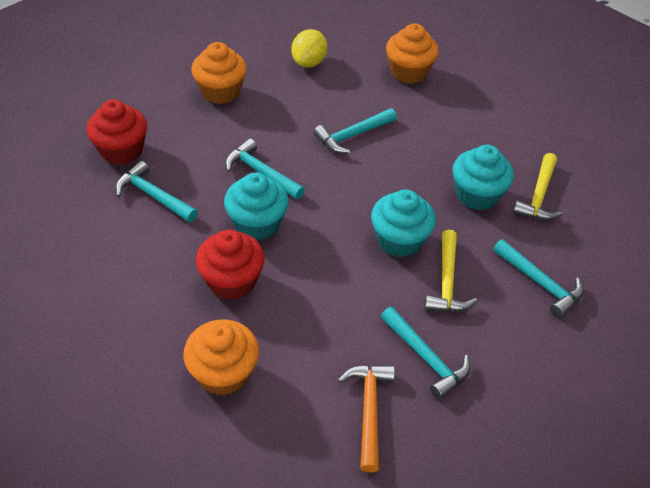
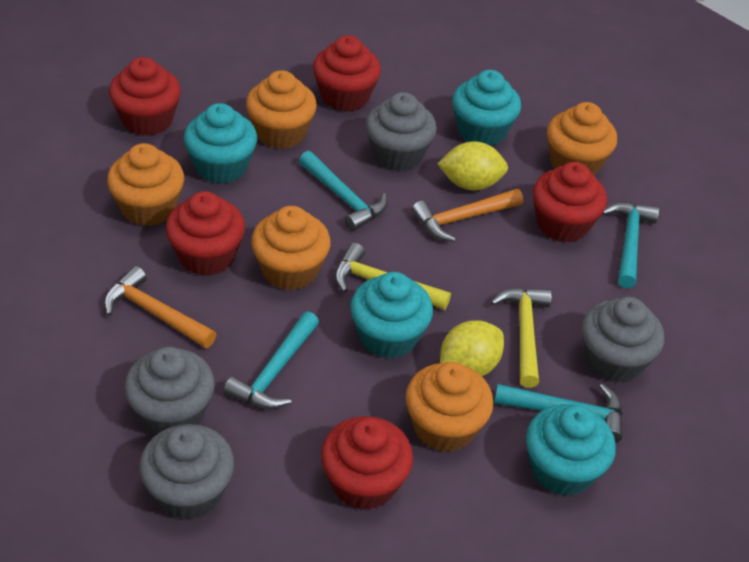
grey cupcake: 0 -> 4
orange cupcake: 3 -> 5
orange hammer: 1 -> 2
red cupcake: 2 -> 5
turquoise cupcake: 3 -> 4
turquoise hammer: 5 -> 4
yellow lemon: 1 -> 2

